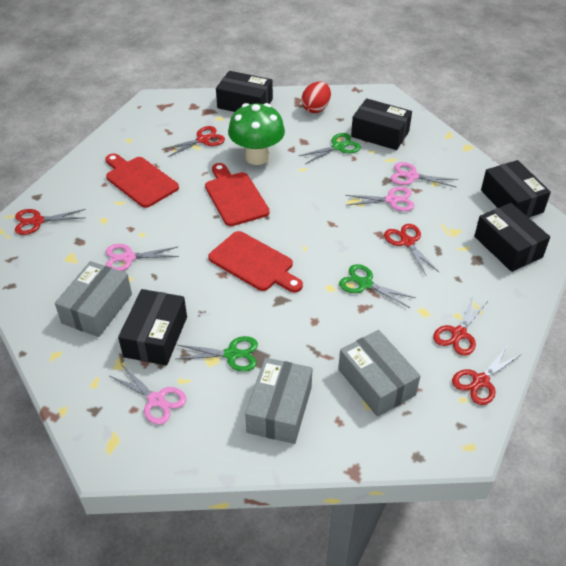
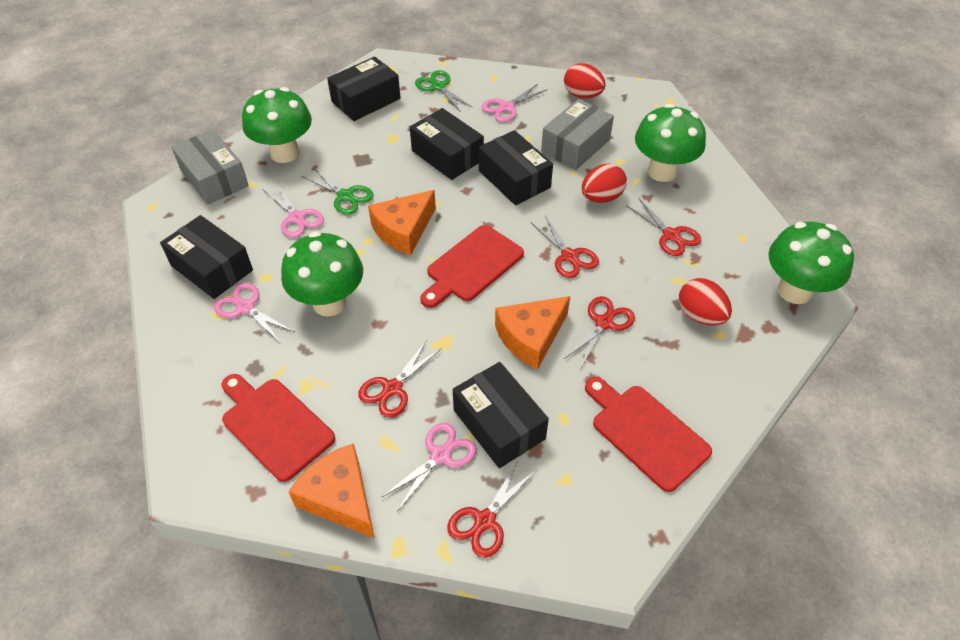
green mushroom: 1 -> 4
green scissors: 3 -> 2
grey box: 3 -> 2
orange cheese: 0 -> 3
red egg: 1 -> 3

